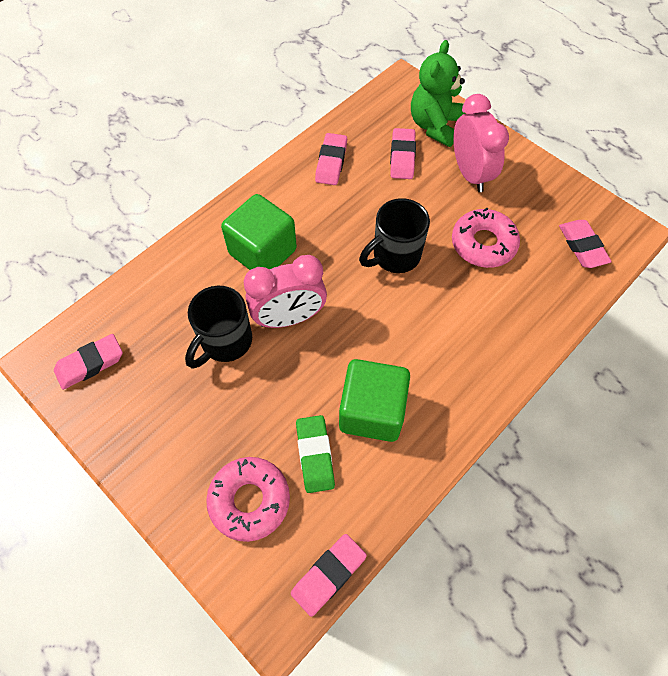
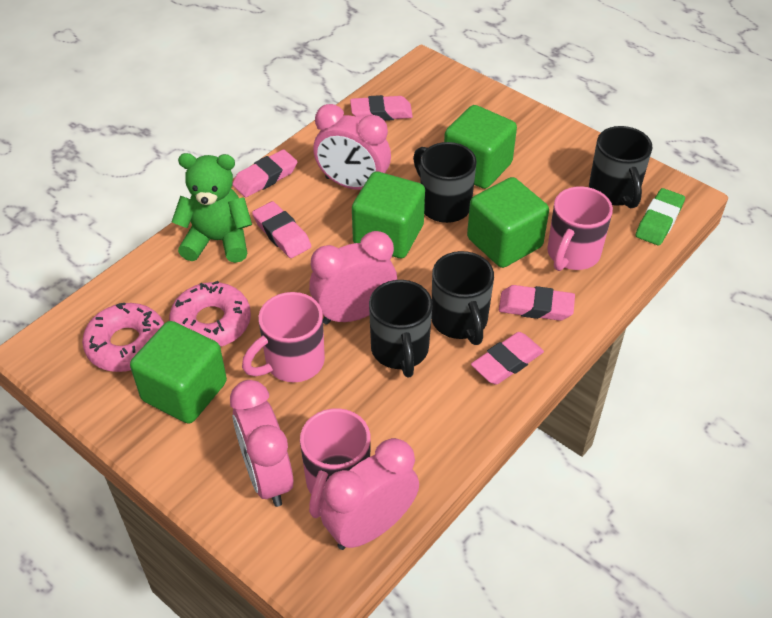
black mug: 2 -> 4
green cube: 2 -> 4
pink clock: 2 -> 4
pink mug: 0 -> 3

